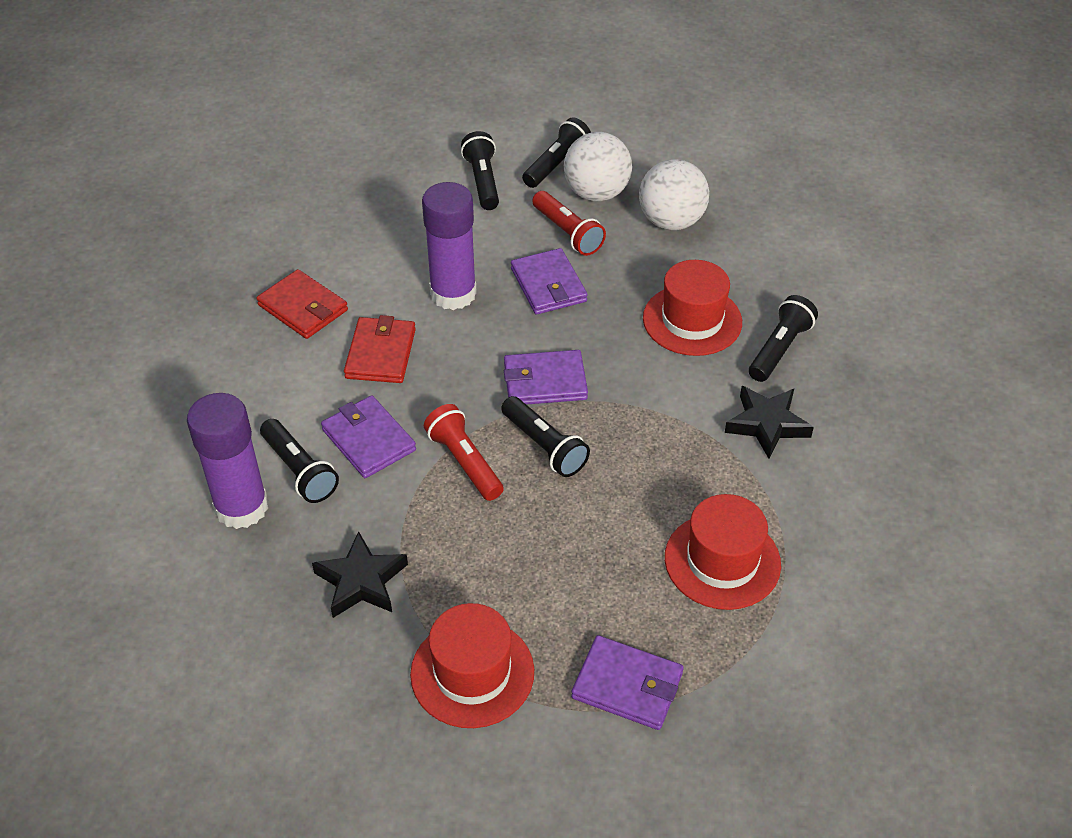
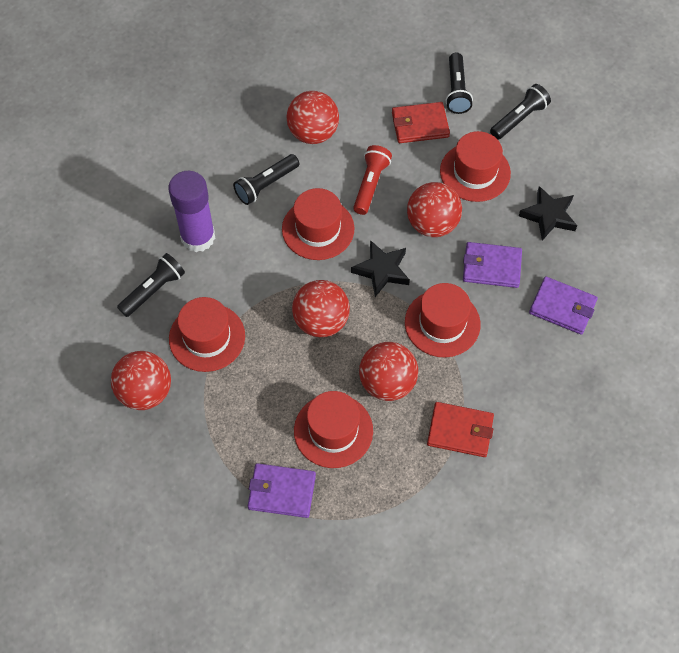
black flashlight: 5 -> 4
purple glue stick: 2 -> 1
purple wallet: 4 -> 3
red ball: 0 -> 5
red flashlight: 2 -> 1
red hat: 3 -> 5
white ball: 2 -> 0

